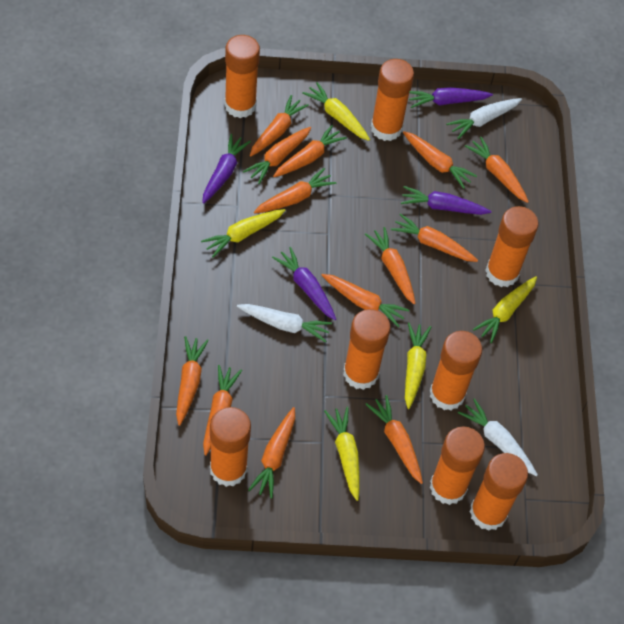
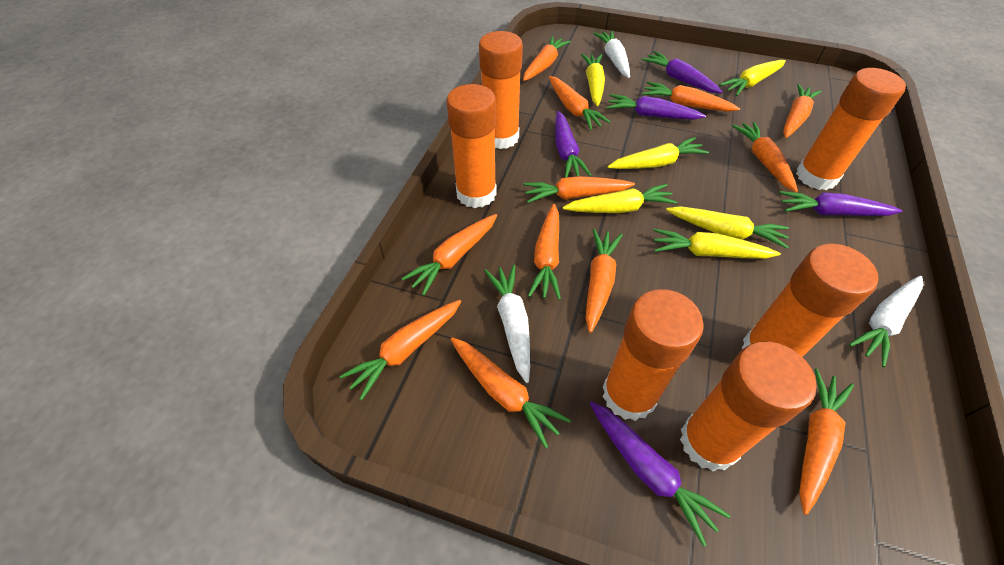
orange carrot: 13 -> 12
orange glue stick: 8 -> 6
purple carrot: 4 -> 5
yellow carrot: 5 -> 6

